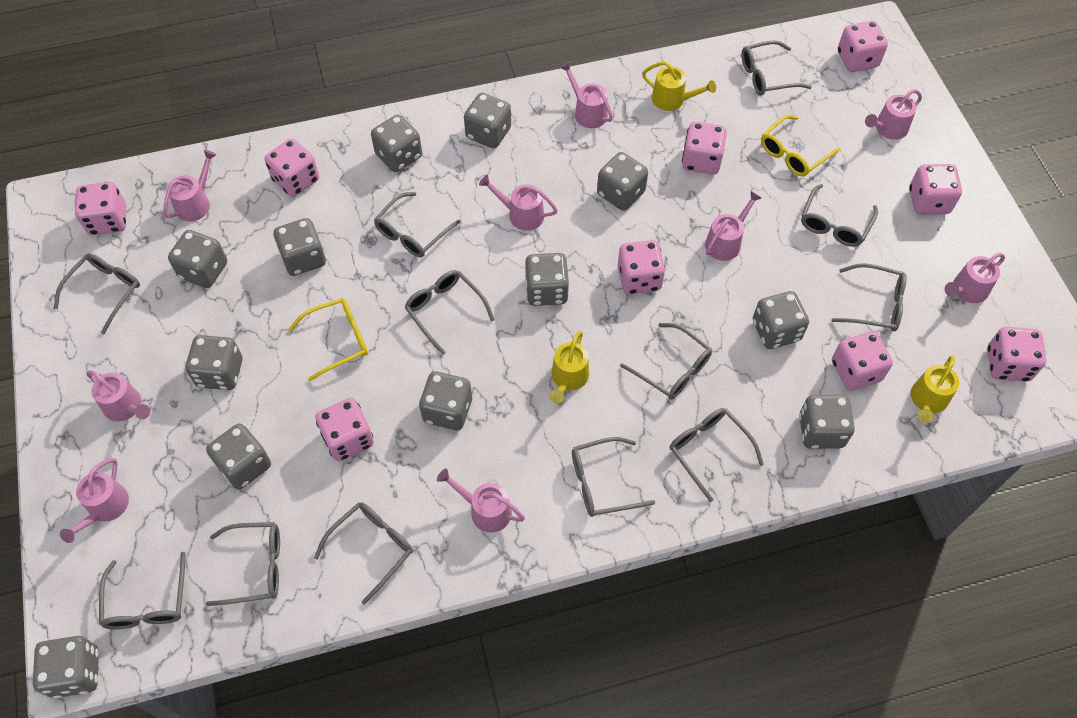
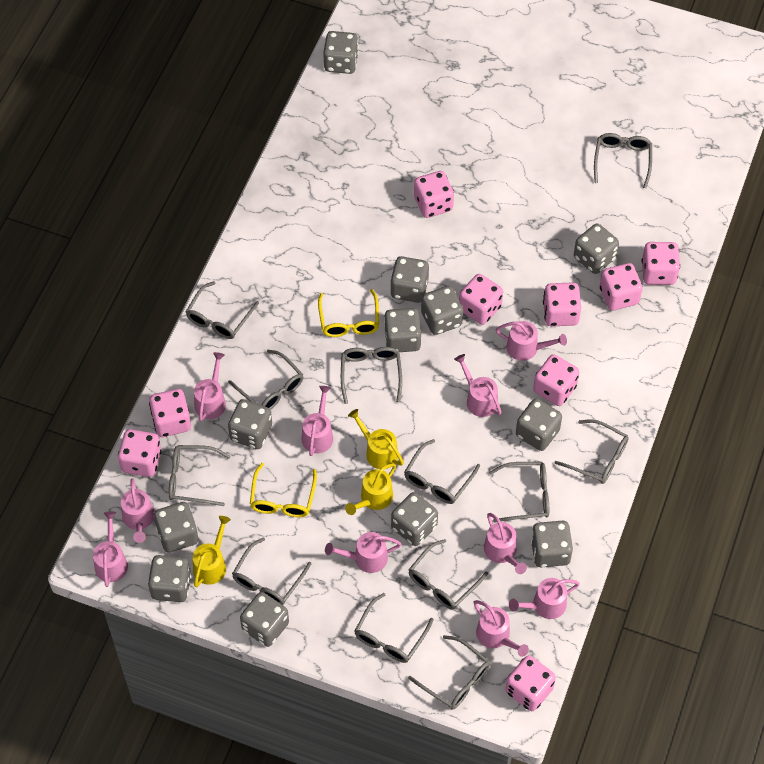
pink watering can: 9 -> 10

